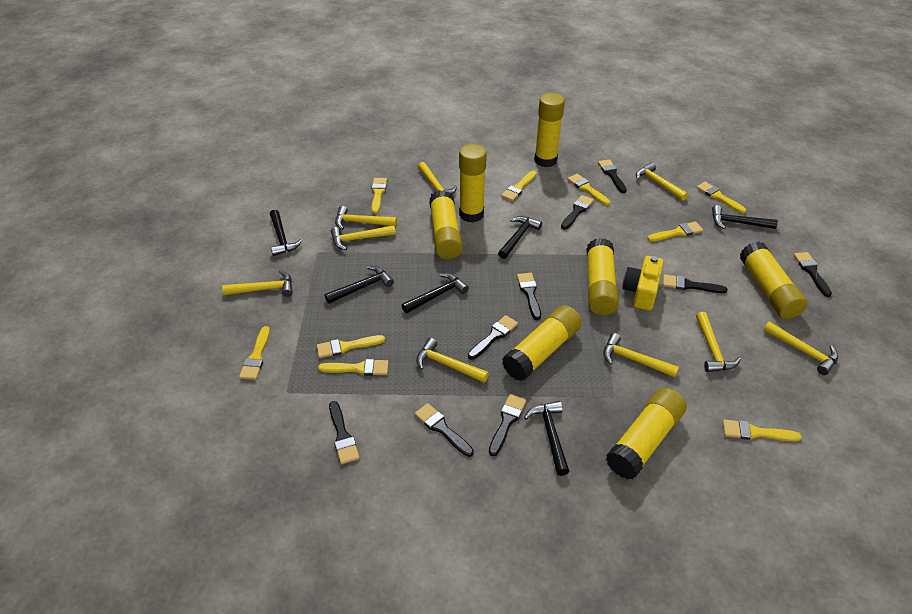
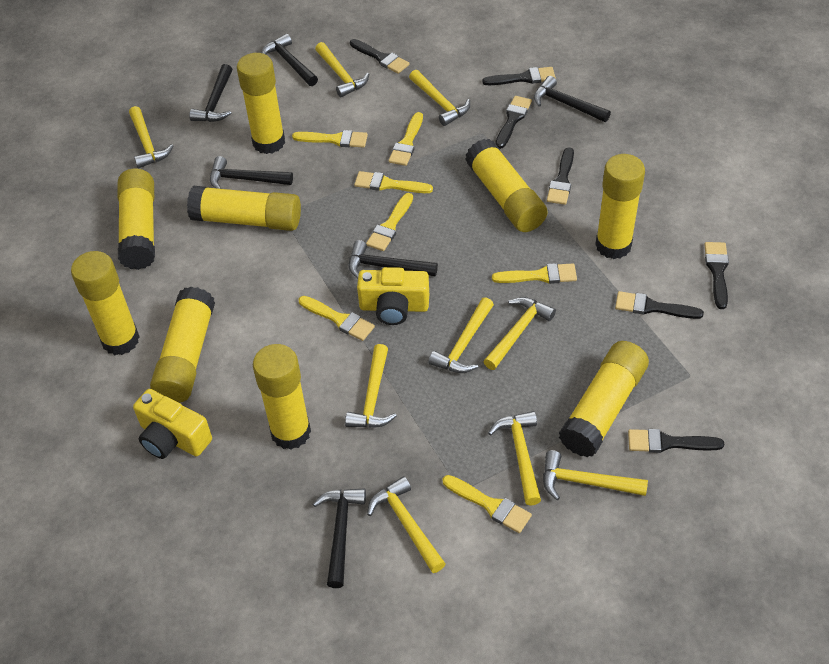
black brush: 9 -> 7
yellow brush: 9 -> 7
yellow camera: 1 -> 2
yellow glue stick: 7 -> 9

